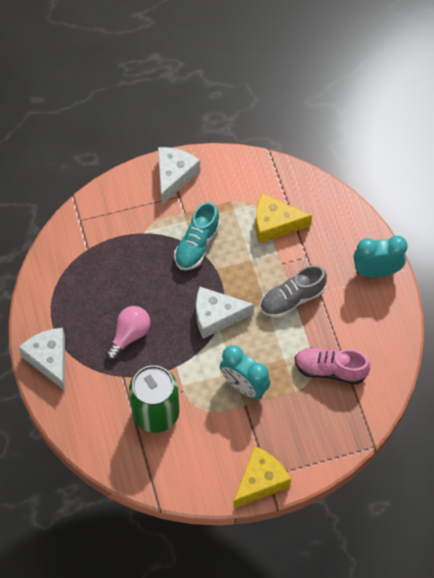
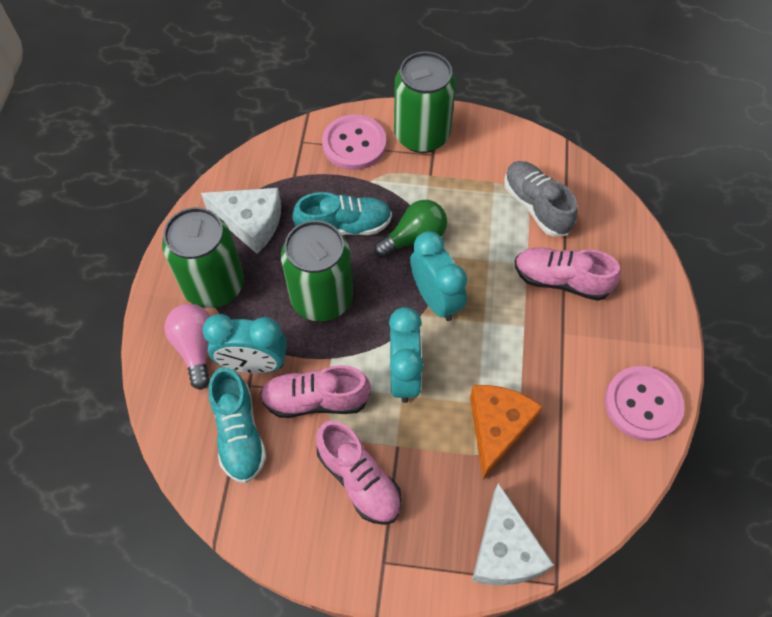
green can: 1 -> 3
green light bulb: 0 -> 1
orange cheese: 0 -> 1
pink button: 0 -> 2
pink shoe: 1 -> 3
turquoise clock: 2 -> 3
turquoise shoe: 1 -> 2
white cheese: 3 -> 2
yellow cheese: 2 -> 0

